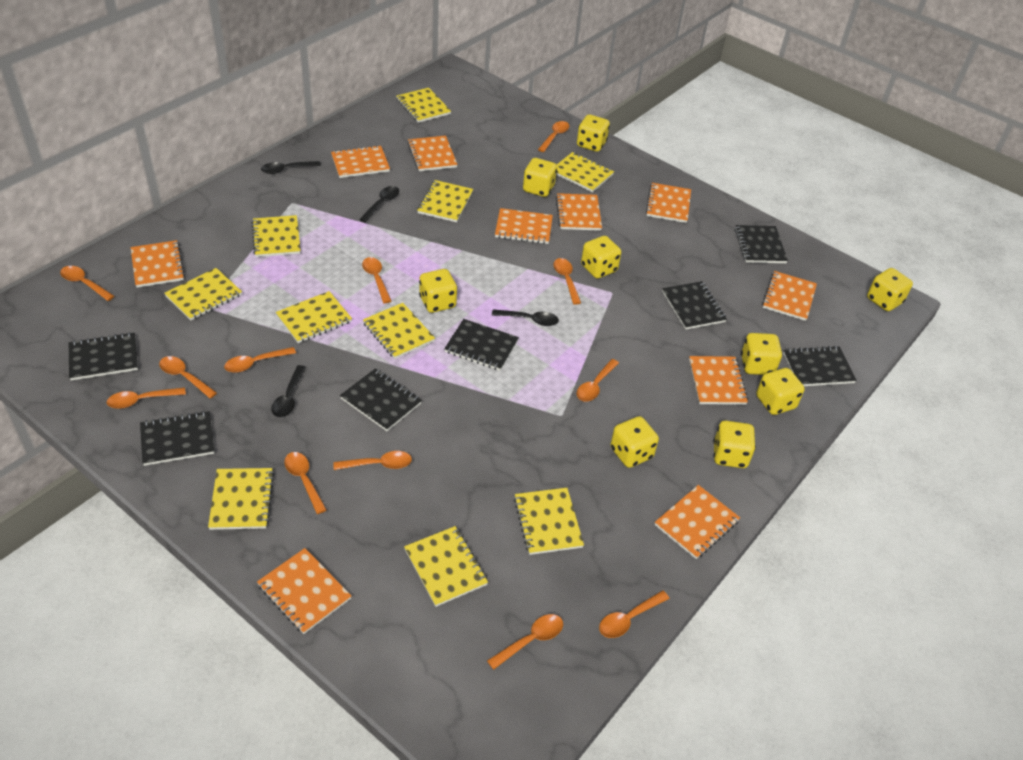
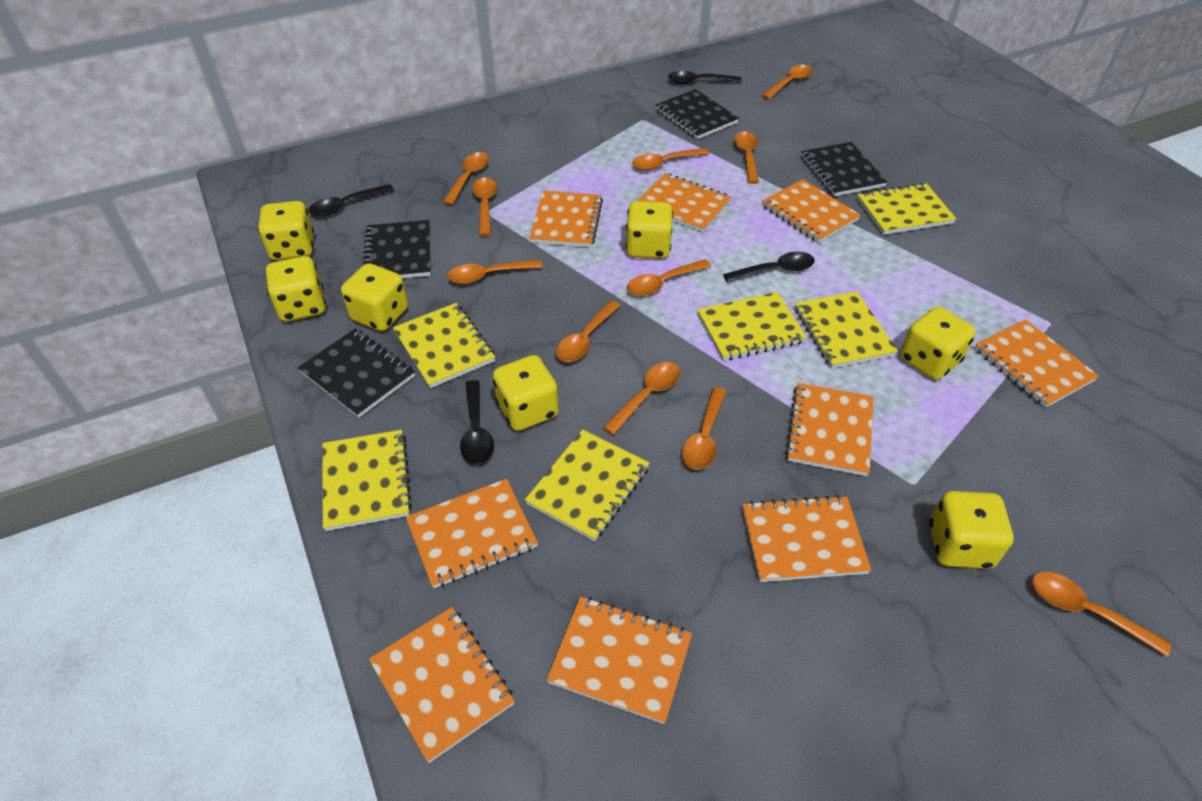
black notebook: 7 -> 4
orange notebook: 10 -> 9
orange spoon: 12 -> 11
yellow dice: 9 -> 7
yellow notebook: 10 -> 6

